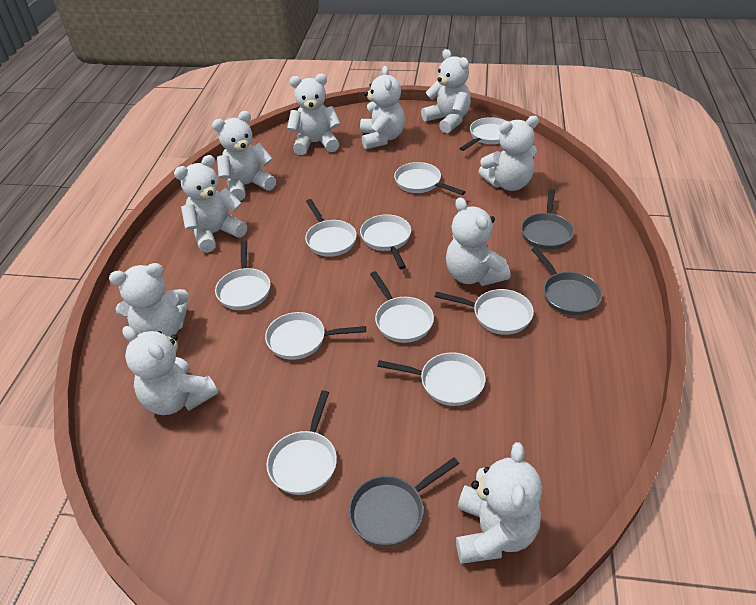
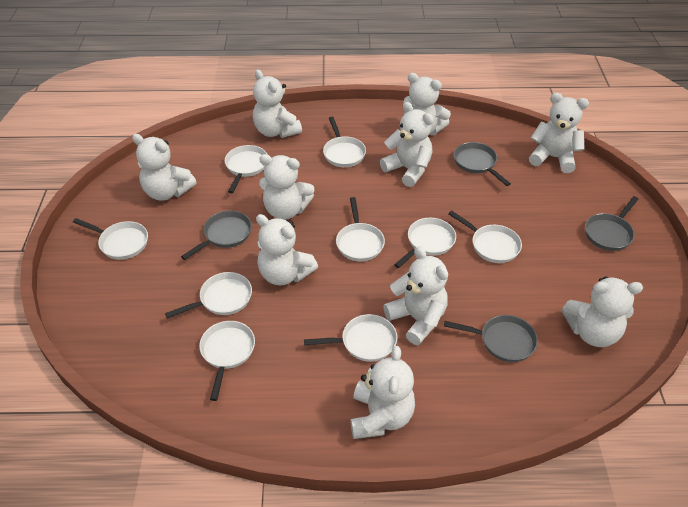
grey pan: 3 -> 4
white pan: 10 -> 9

